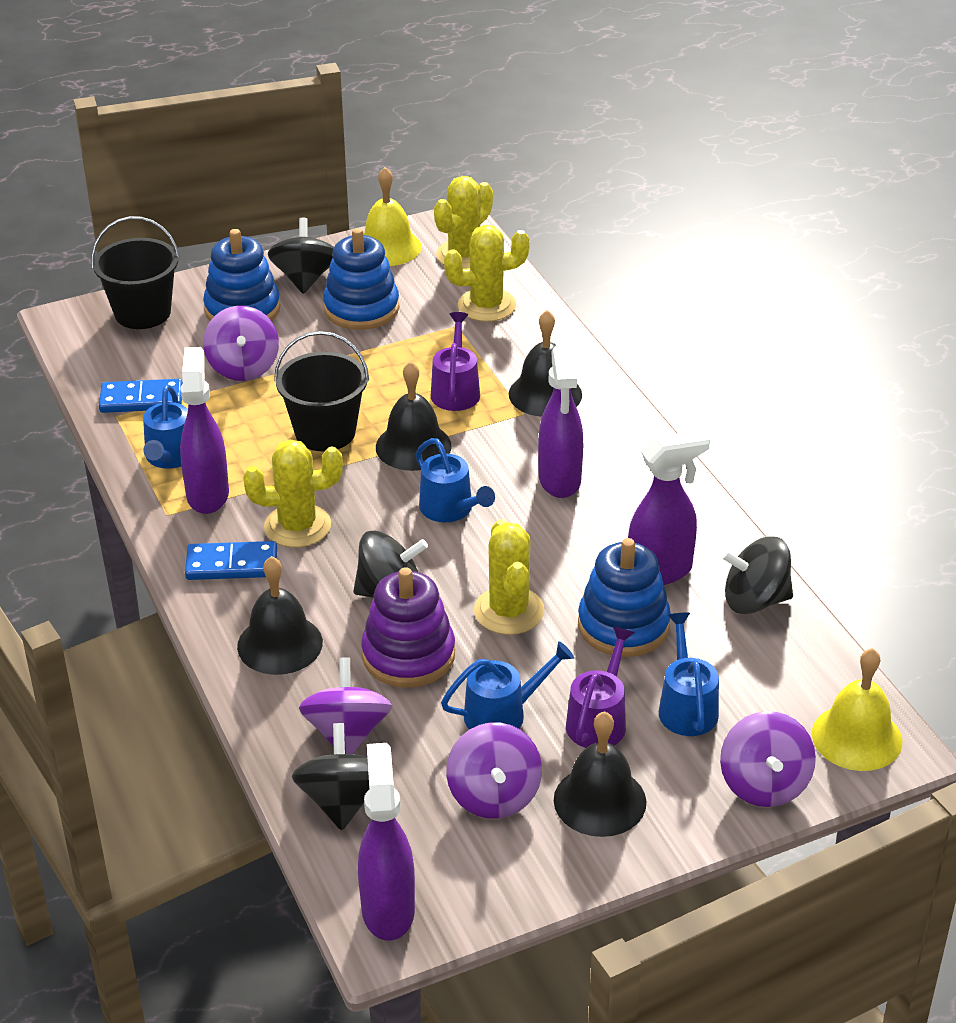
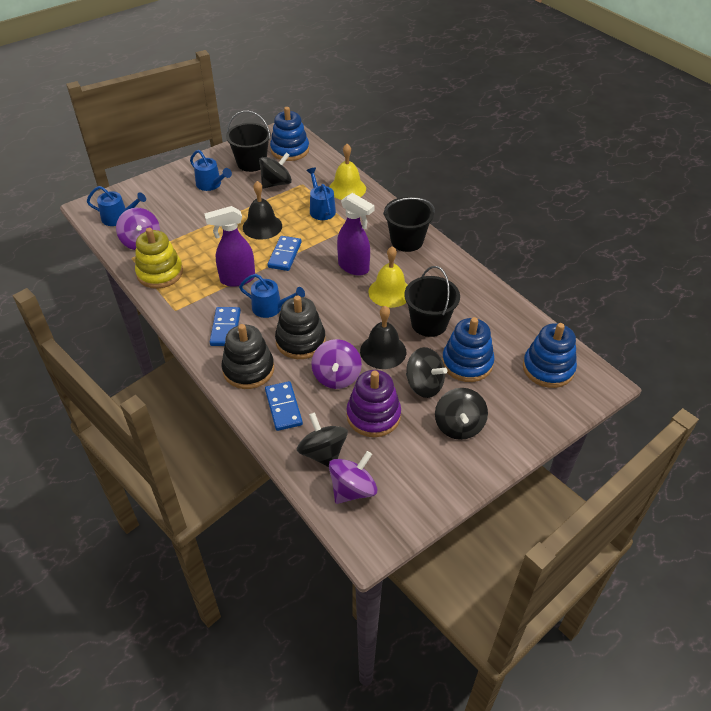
black bell: 4 -> 2
black bucket: 2 -> 3
black stacking toy: 0 -> 2
blue domino: 2 -> 3
purple spinning top: 4 -> 3
purple spray bottle: 4 -> 2
purple watering can: 2 -> 0
yellow cactus: 4 -> 0
yellow stacking toy: 0 -> 1

